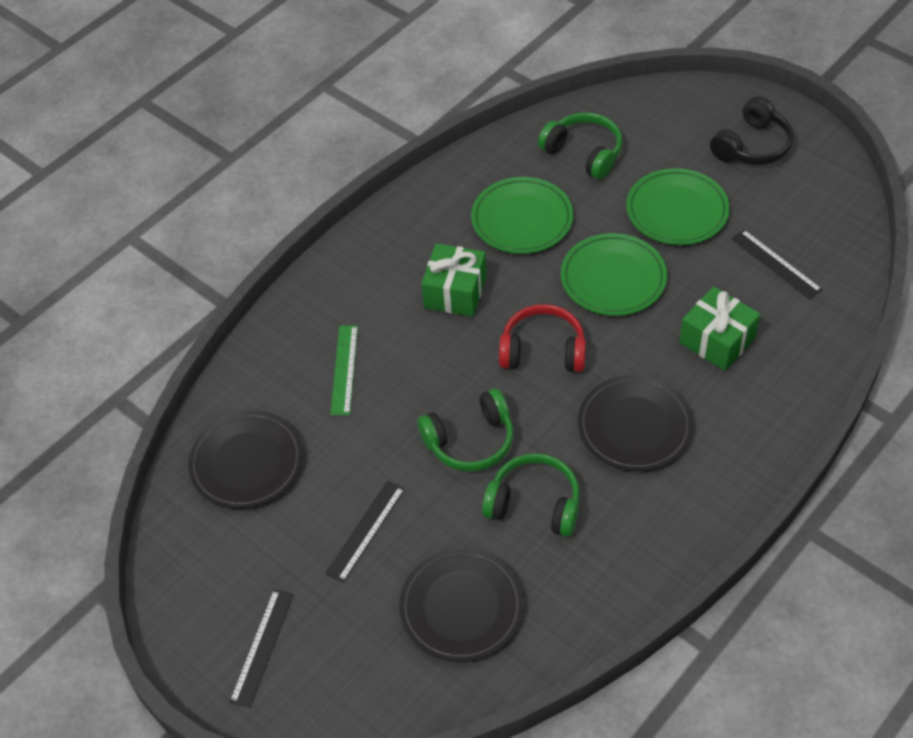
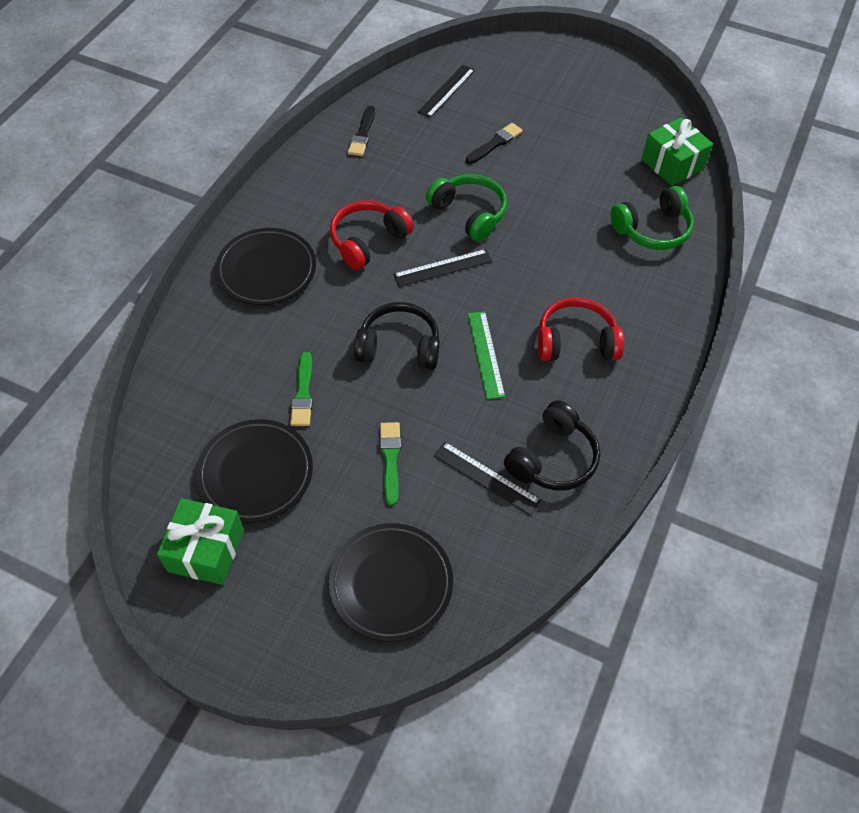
black brush: 0 -> 2
black headphones: 1 -> 2
green brush: 0 -> 2
green headphones: 3 -> 2
green plate: 3 -> 0
red headphones: 1 -> 2

